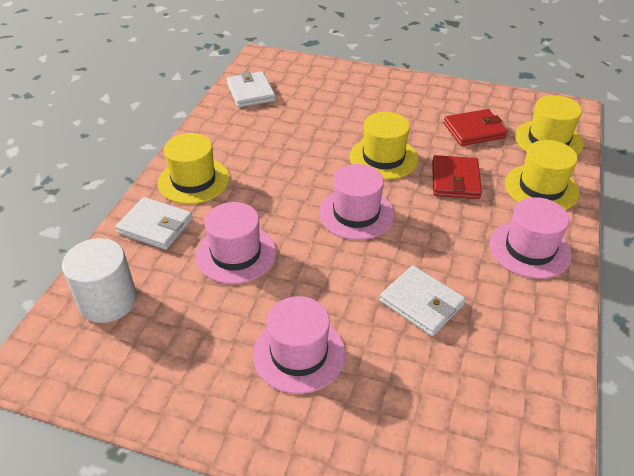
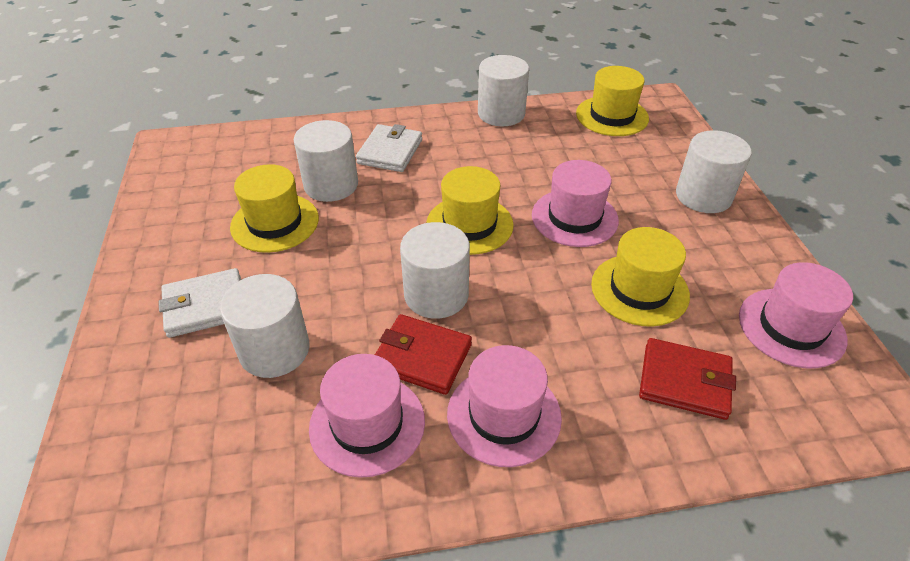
white cylinder: 1 -> 5
white wallet: 3 -> 2

